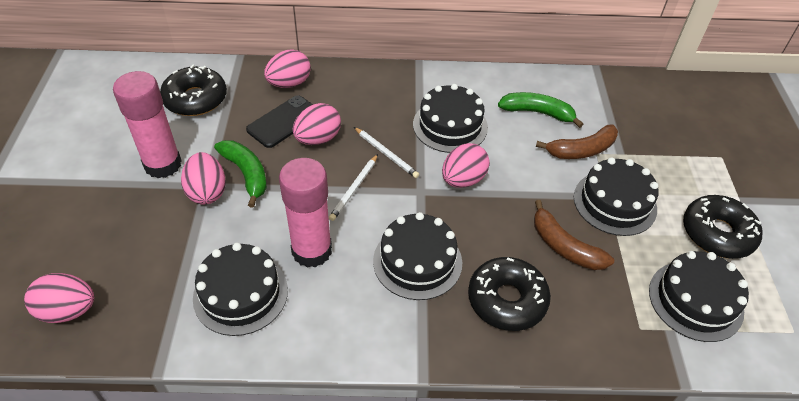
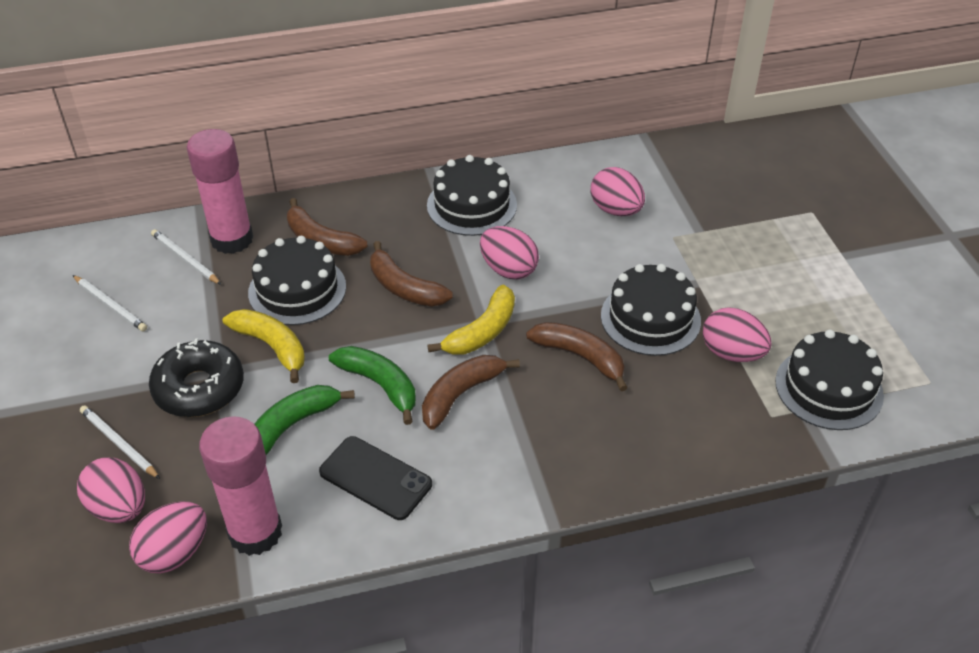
black cake: 5 -> 4
black donut: 3 -> 1
brown banana: 2 -> 4
white pencil: 2 -> 3
yellow banana: 0 -> 2

